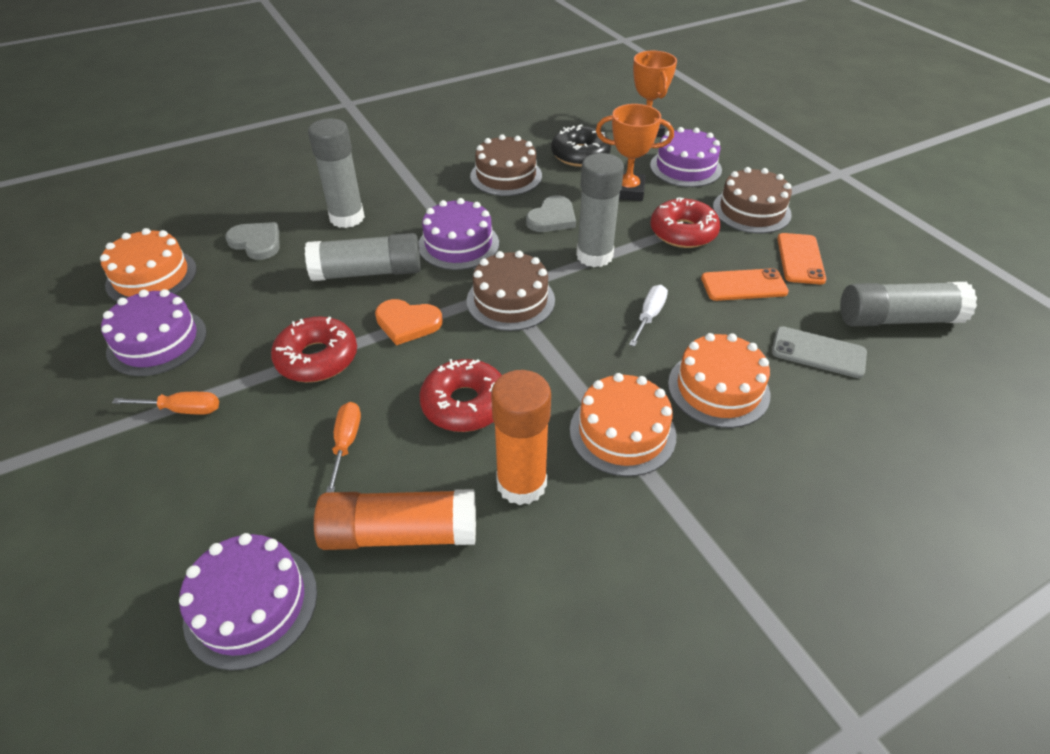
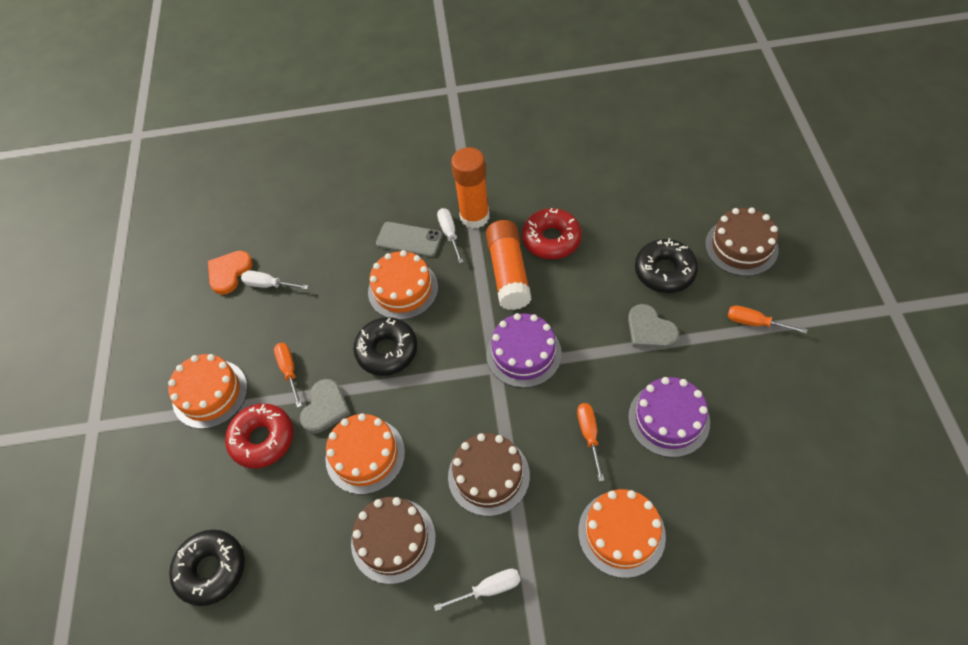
black donut: 1 -> 3
grey glue stick: 4 -> 0
orange cake: 3 -> 4
orange phone: 2 -> 0
orange screwdriver: 2 -> 3
orange trophy: 2 -> 0
purple cake: 4 -> 2
red donut: 3 -> 2
white screwdriver: 1 -> 3

